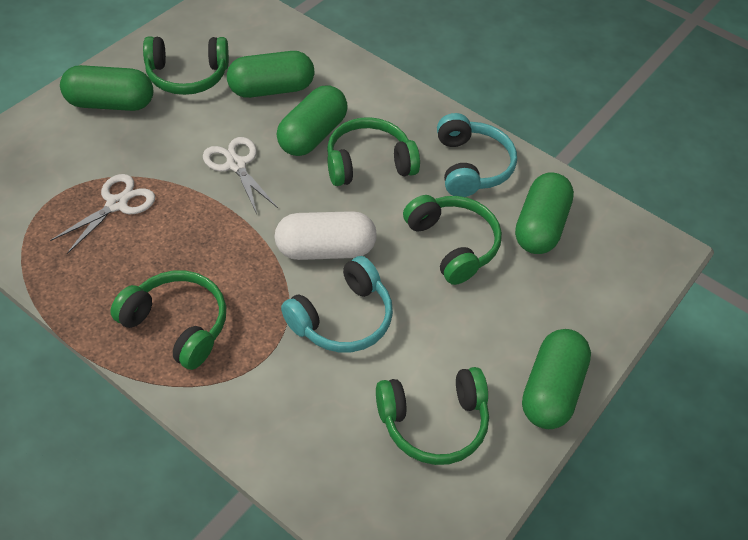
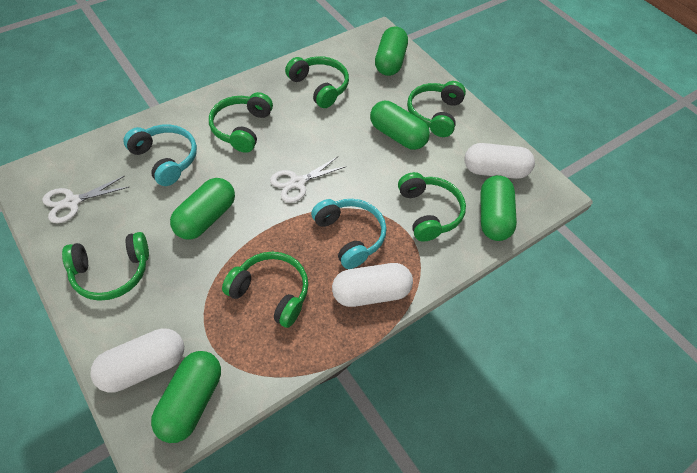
green headphones: 5 -> 6
white capsule: 1 -> 3

